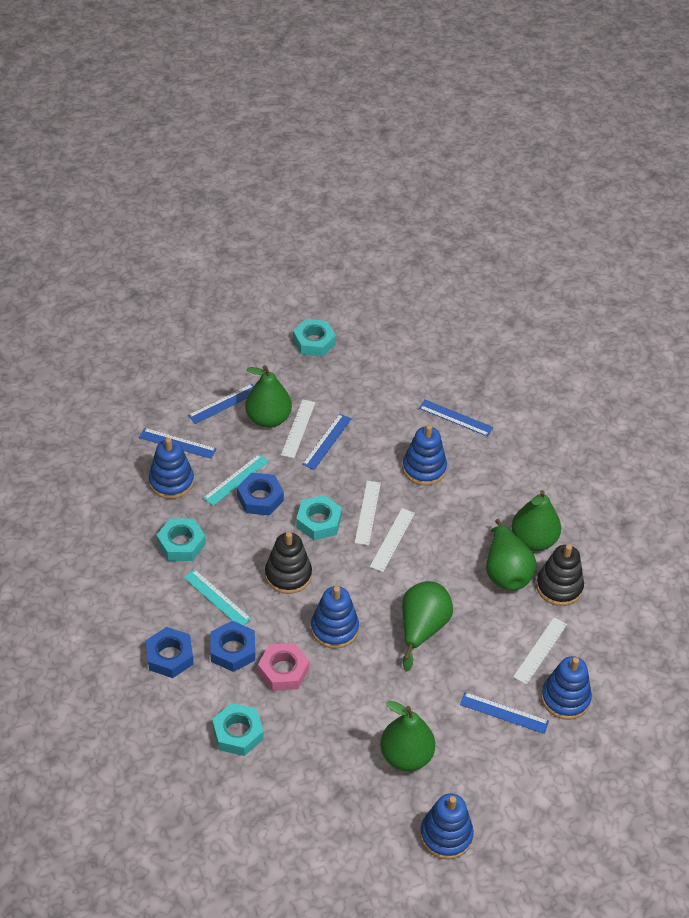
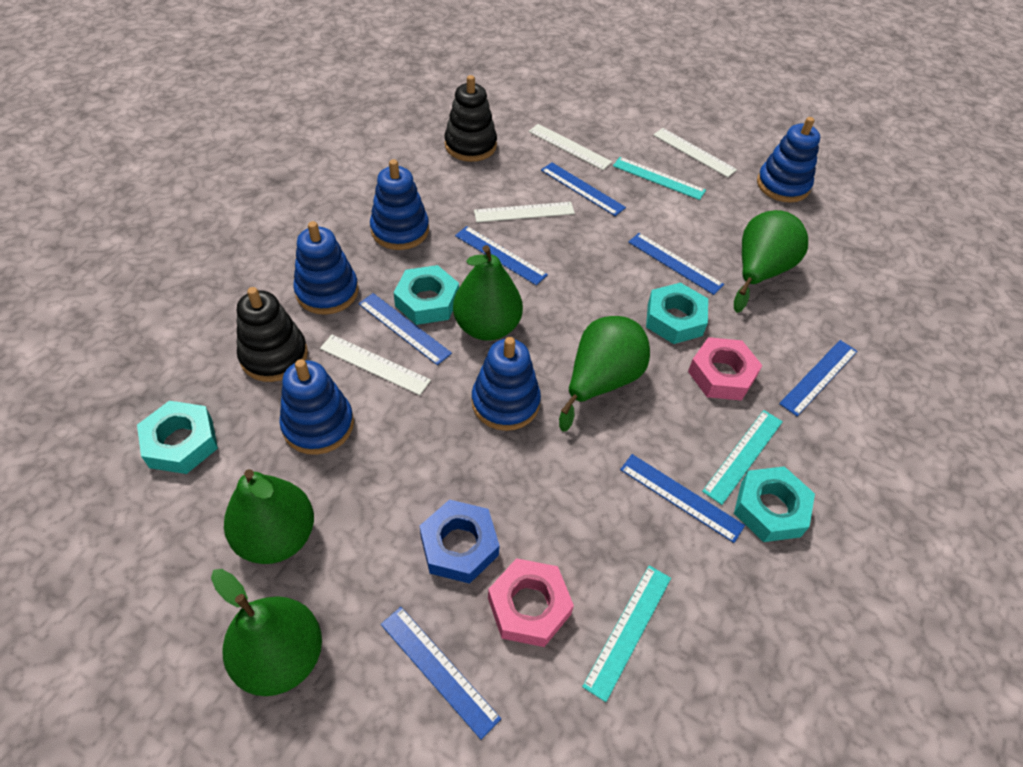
blue nut: 3 -> 1
blue ruler: 5 -> 7
pink nut: 1 -> 2
turquoise ruler: 2 -> 3

